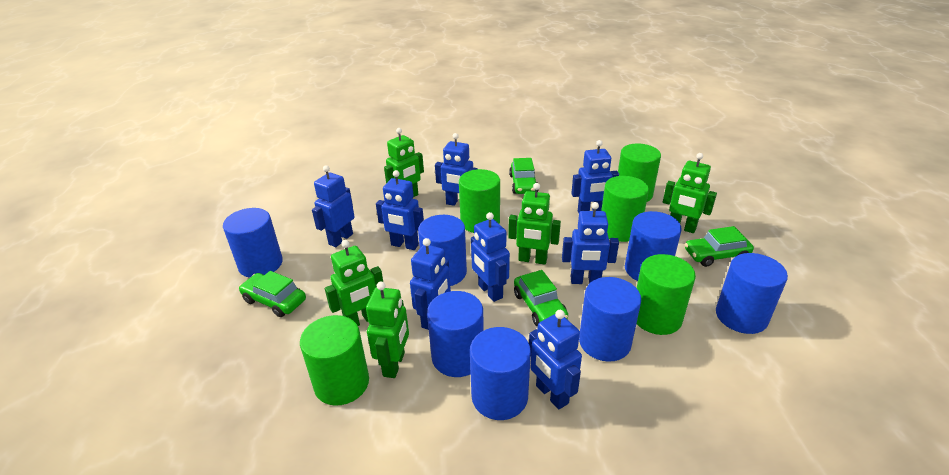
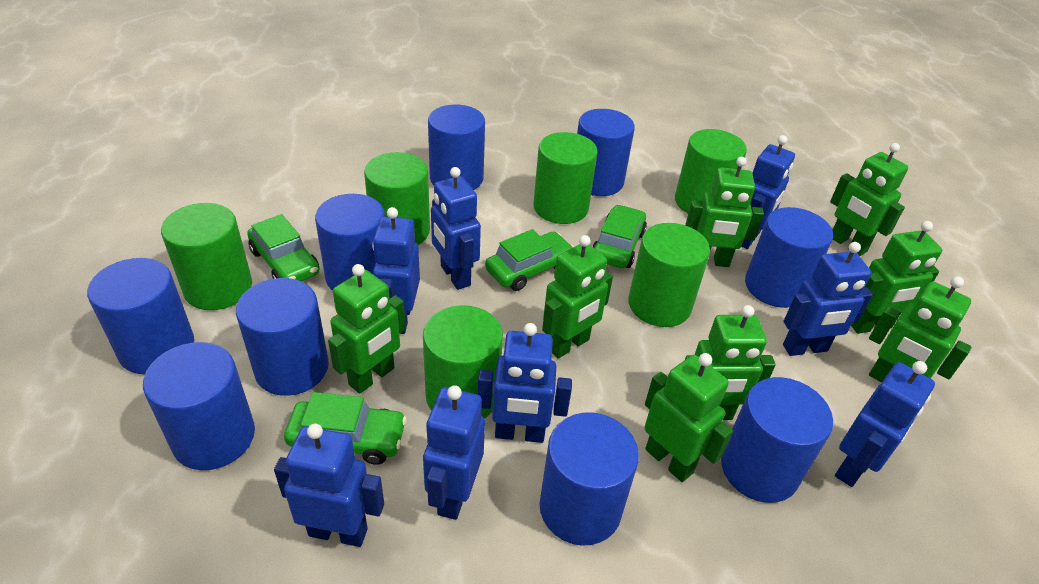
blue cylinder: 7 -> 9
green cylinder: 5 -> 6
green robot: 5 -> 8

